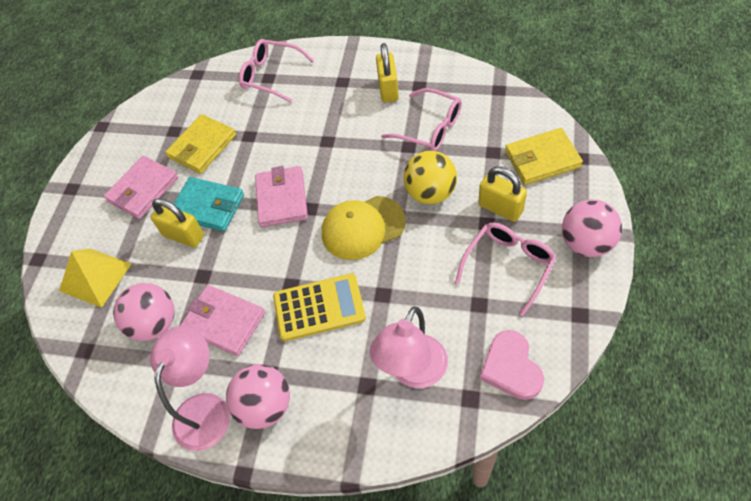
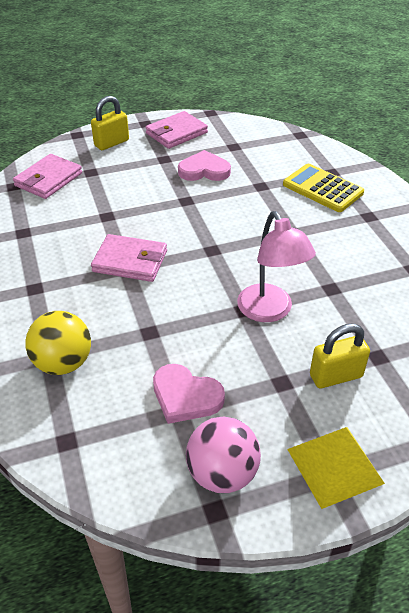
pink ball: 3 -> 1
pink glasses: 3 -> 0
pink heart: 1 -> 2
pink lamp: 2 -> 1
turquoise wallet: 1 -> 0
yellow cap: 1 -> 0
yellow padlock: 3 -> 2
yellow wallet: 2 -> 0

